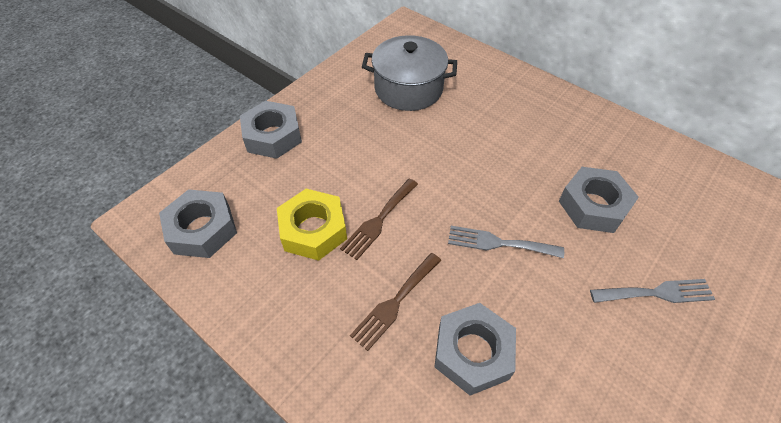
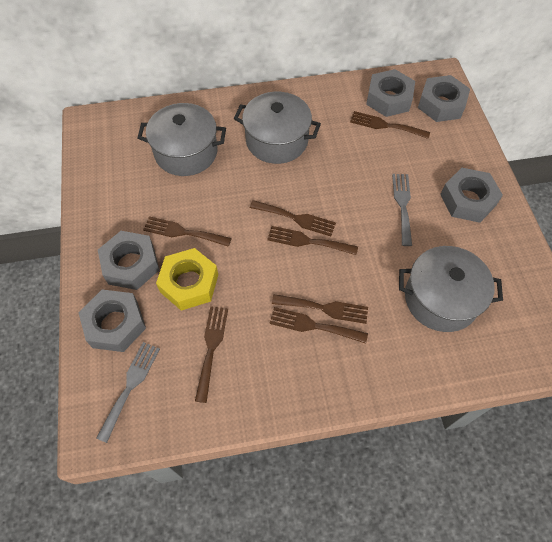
brown fork: 2 -> 7
grey nut: 4 -> 5
grey pot: 1 -> 3

